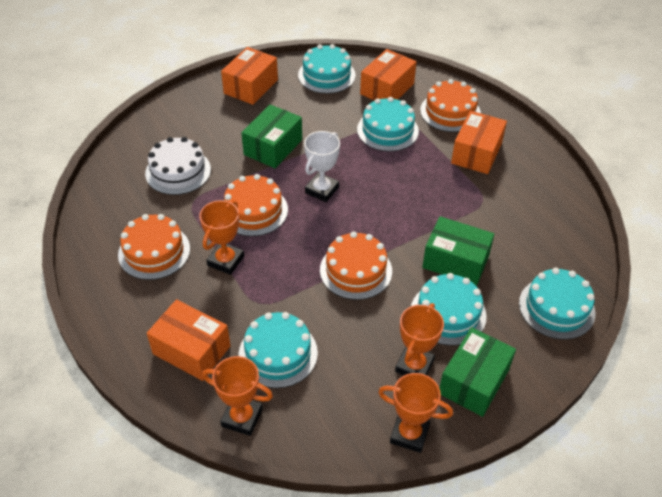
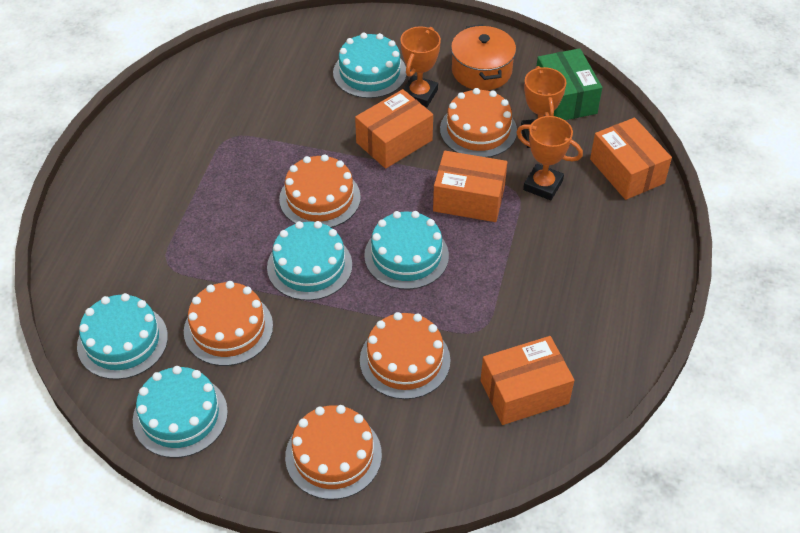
green box: 3 -> 1
orange cake: 4 -> 5
orange pot: 0 -> 1
orange trophy: 4 -> 3
white cake: 1 -> 0
white trophy: 1 -> 0

